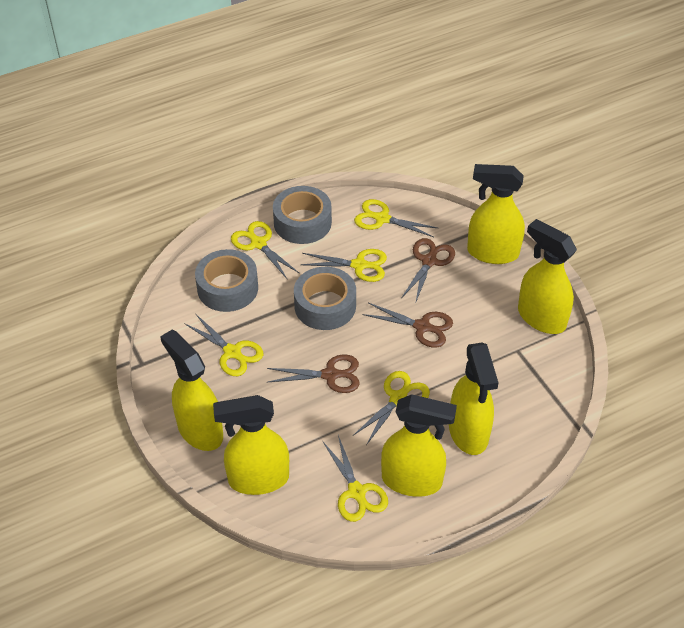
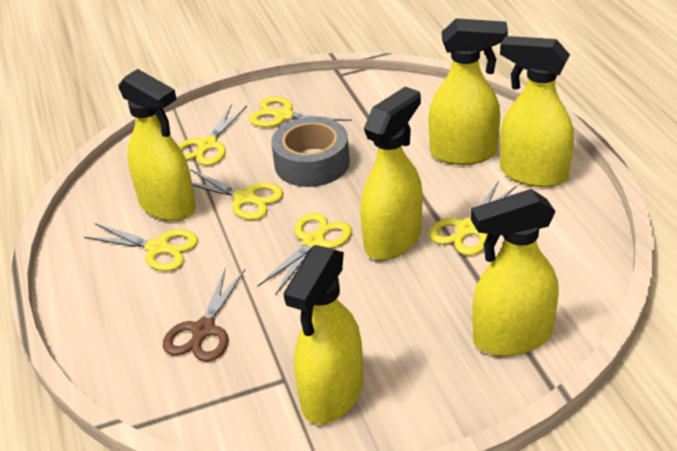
brown scissors: 3 -> 1
grey tape: 3 -> 1

